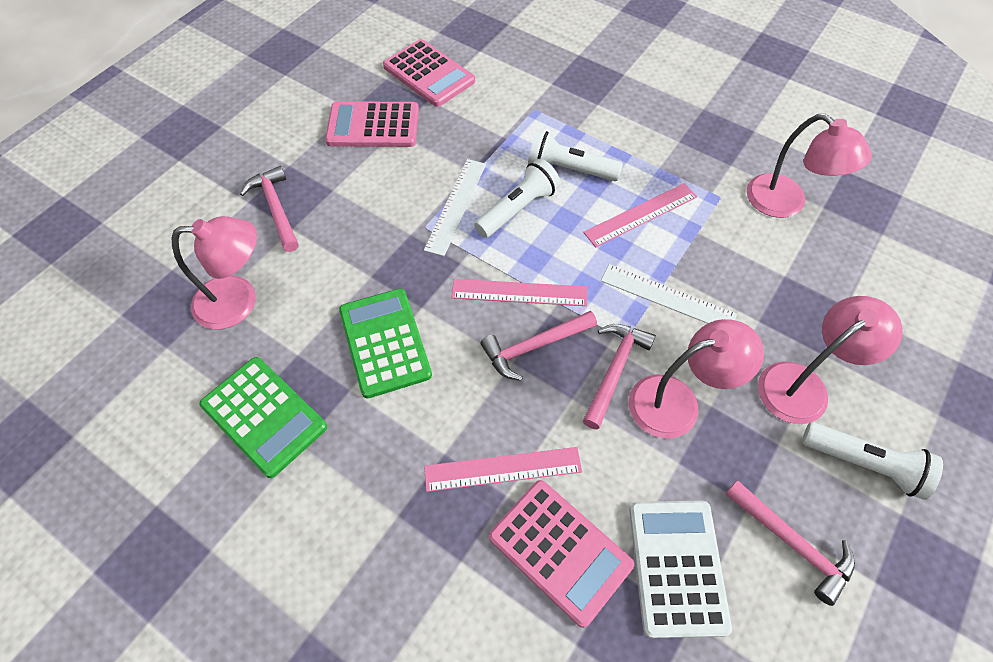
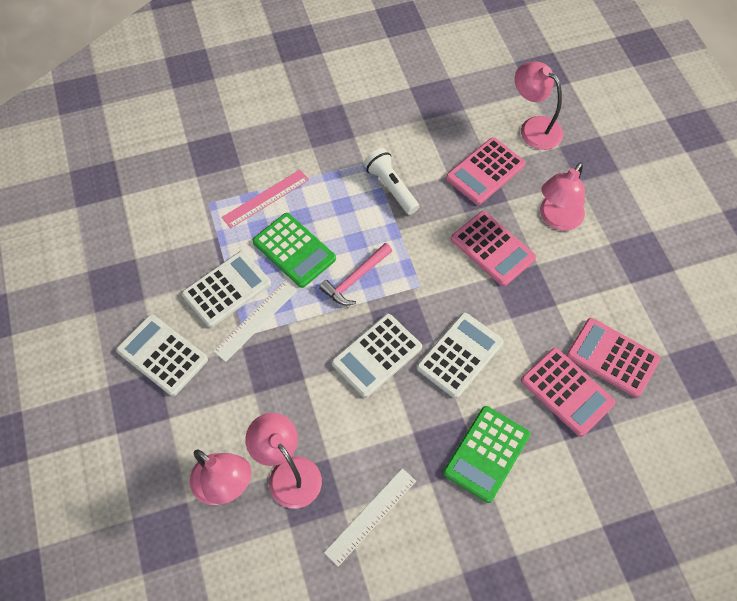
pink calculator: 3 -> 4
pink hammer: 4 -> 1
pink ruler: 3 -> 1
white calculator: 1 -> 4
white flashlight: 3 -> 1

